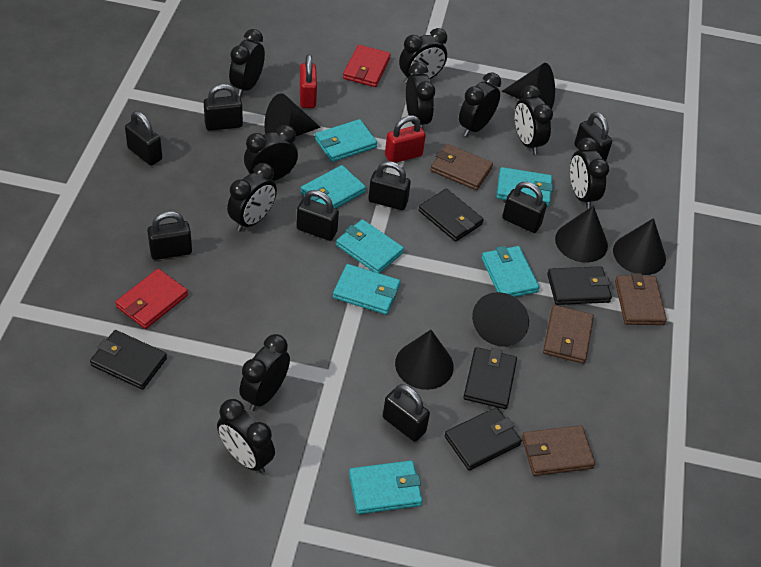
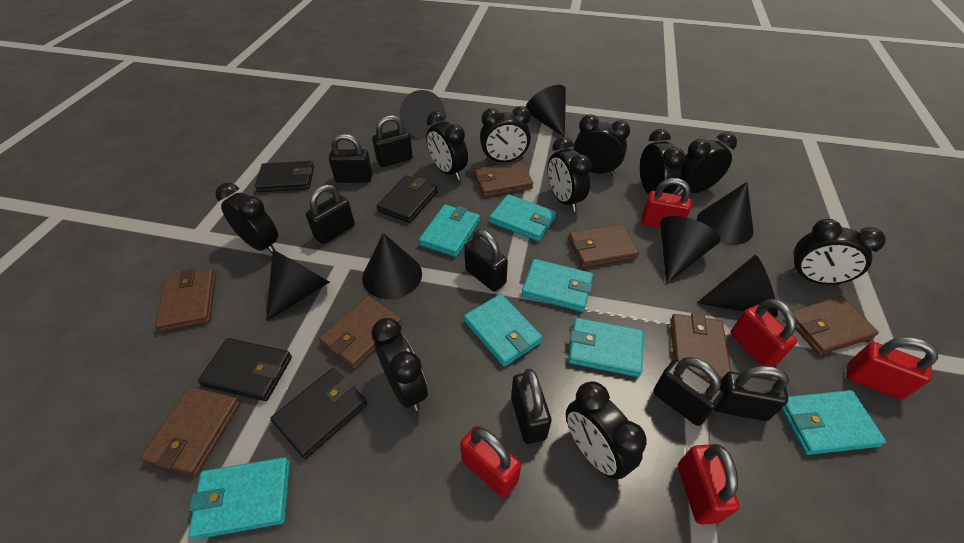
black cone: 6 -> 7
black padlock: 8 -> 7
black wallet: 5 -> 4
brown wallet: 4 -> 7
red padlock: 2 -> 5
red wallet: 2 -> 0

